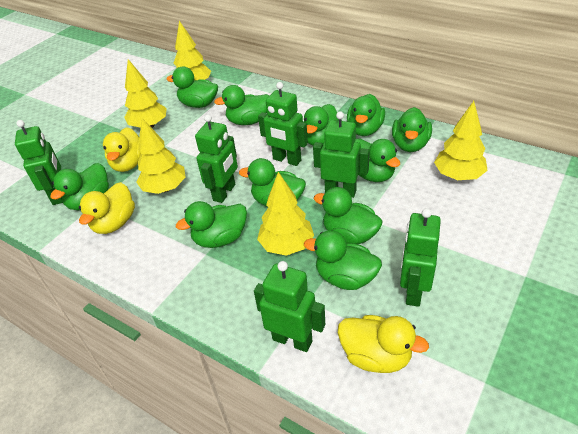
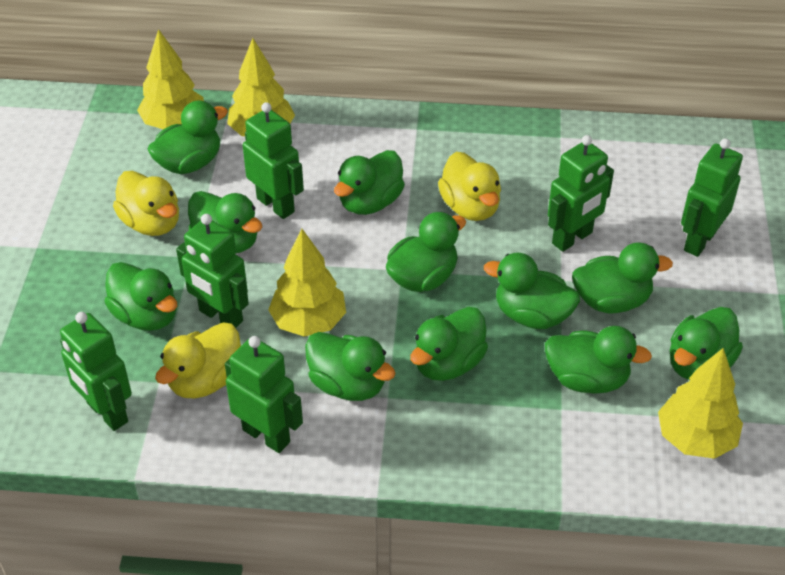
yellow tree: 5 -> 4

